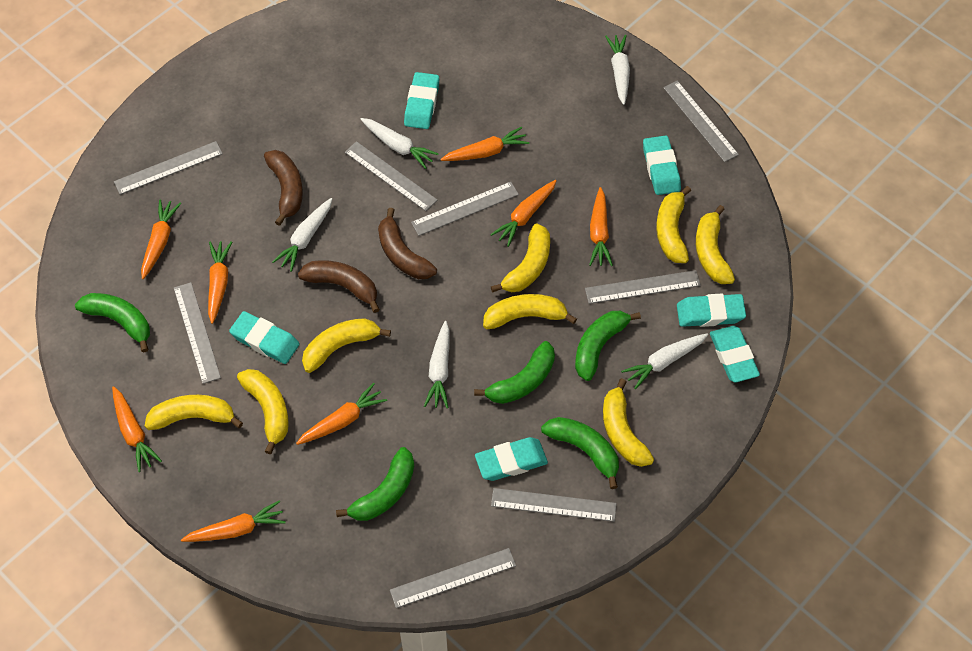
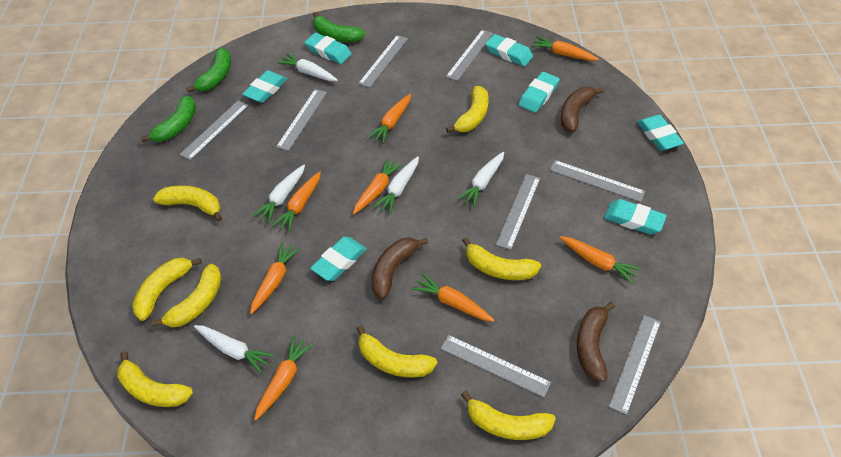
green banana: 5 -> 3
turquoise eraser: 6 -> 7

